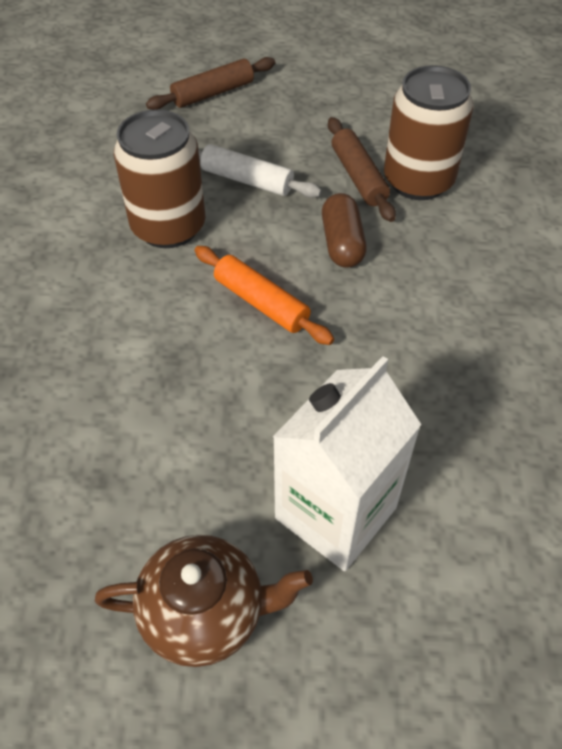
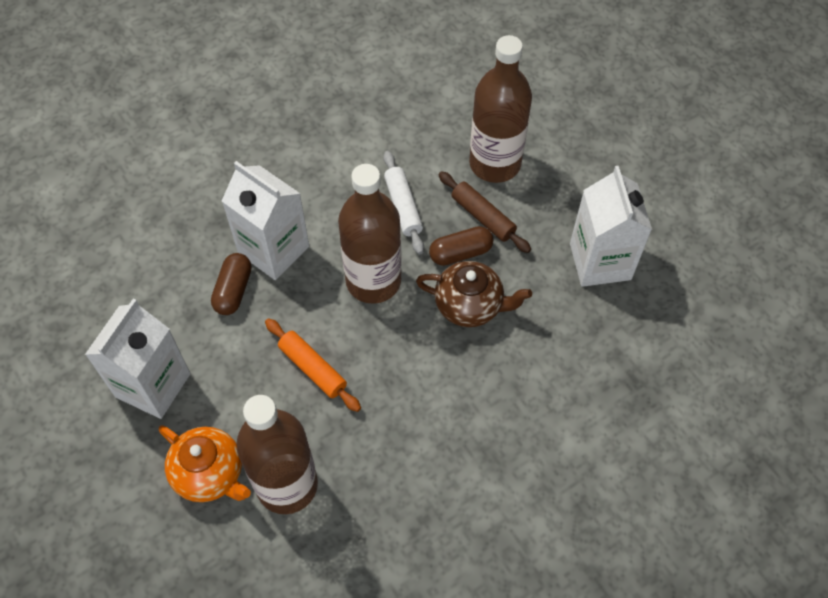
brown bottle: 0 -> 3
brown can: 2 -> 0
brown capsule: 1 -> 2
brown rolling pin: 2 -> 1
orange teapot: 0 -> 1
white carton: 1 -> 3

